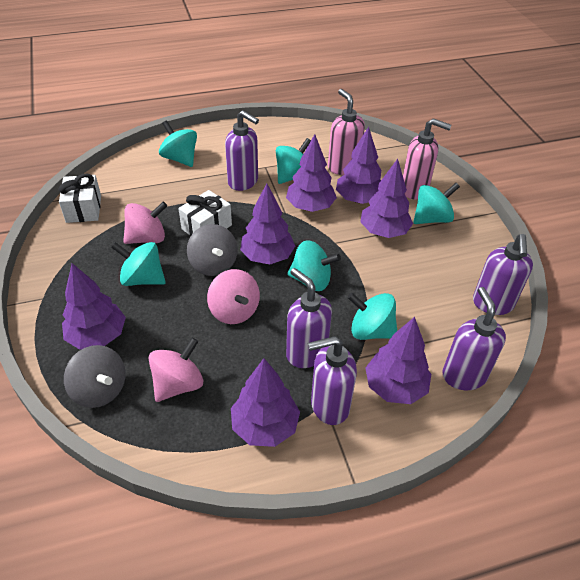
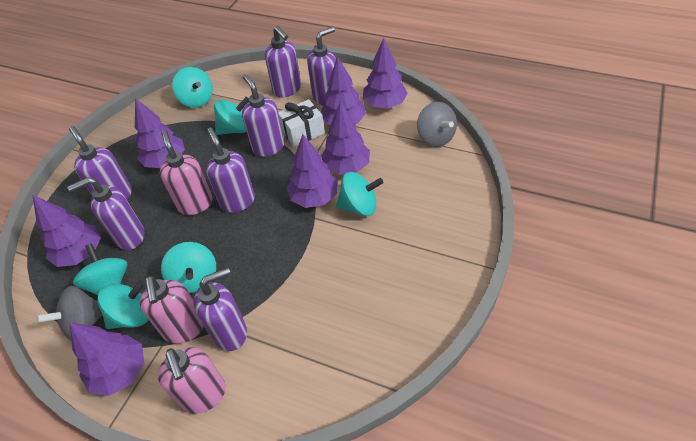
pink soap dispenser: 2 -> 3
pink spinning top: 3 -> 0
purple soap dispenser: 5 -> 7
white gift: 2 -> 1

